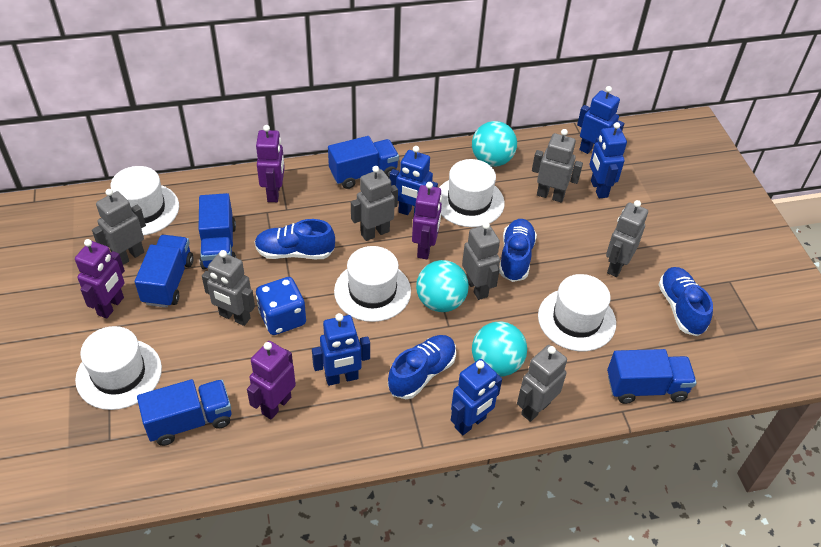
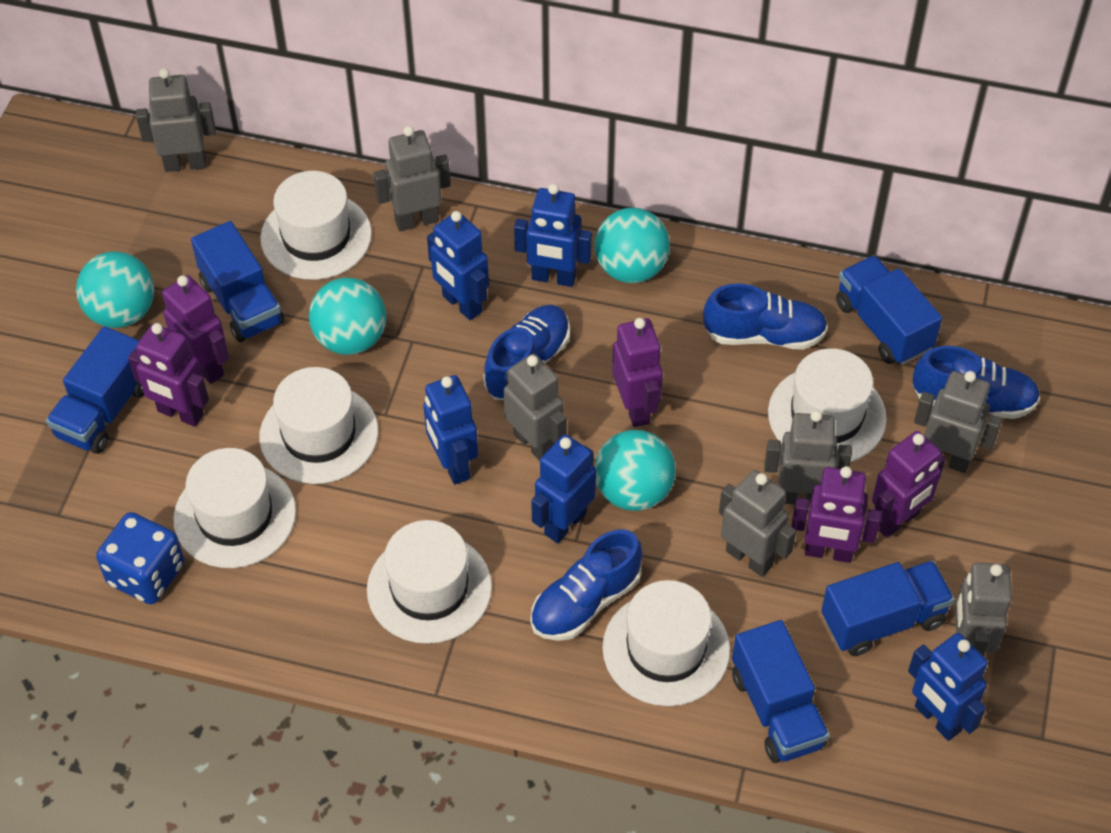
purple robot: 4 -> 5
turquoise ball: 3 -> 4
white hat: 5 -> 6

